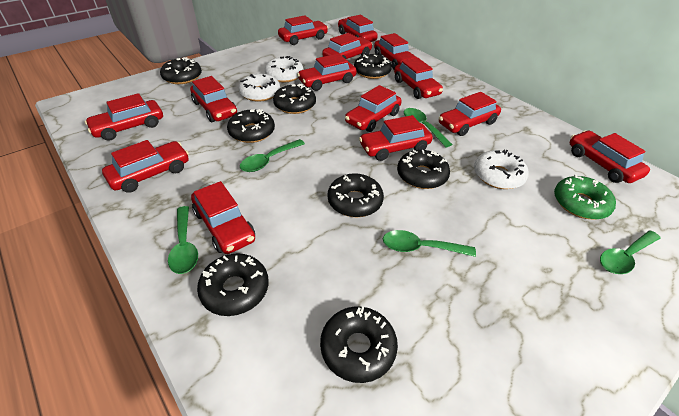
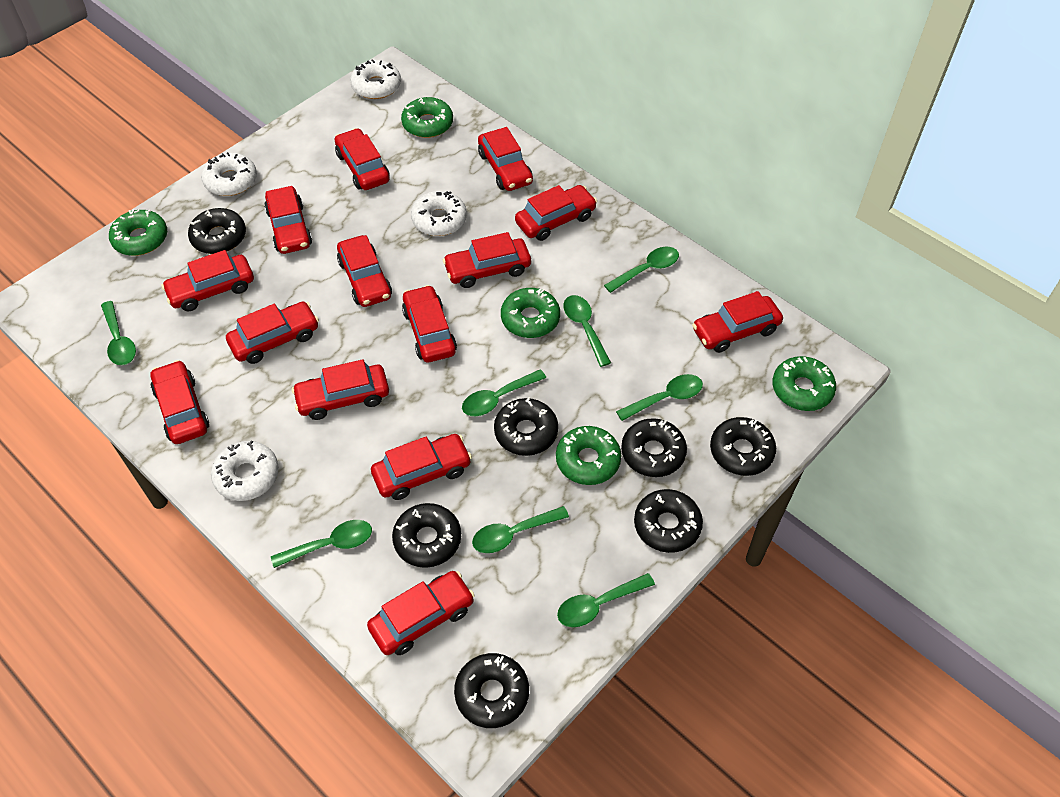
black donut: 8 -> 7
green donut: 1 -> 5
green spoon: 5 -> 8
white donut: 3 -> 4

